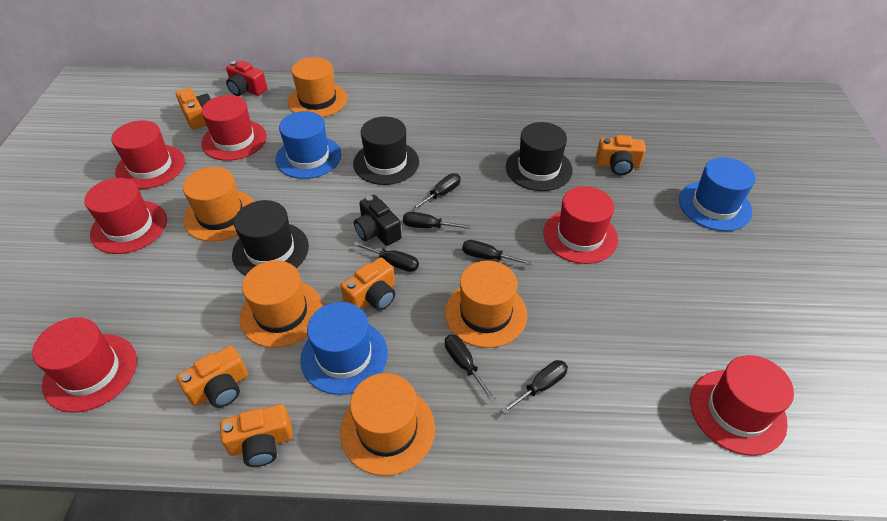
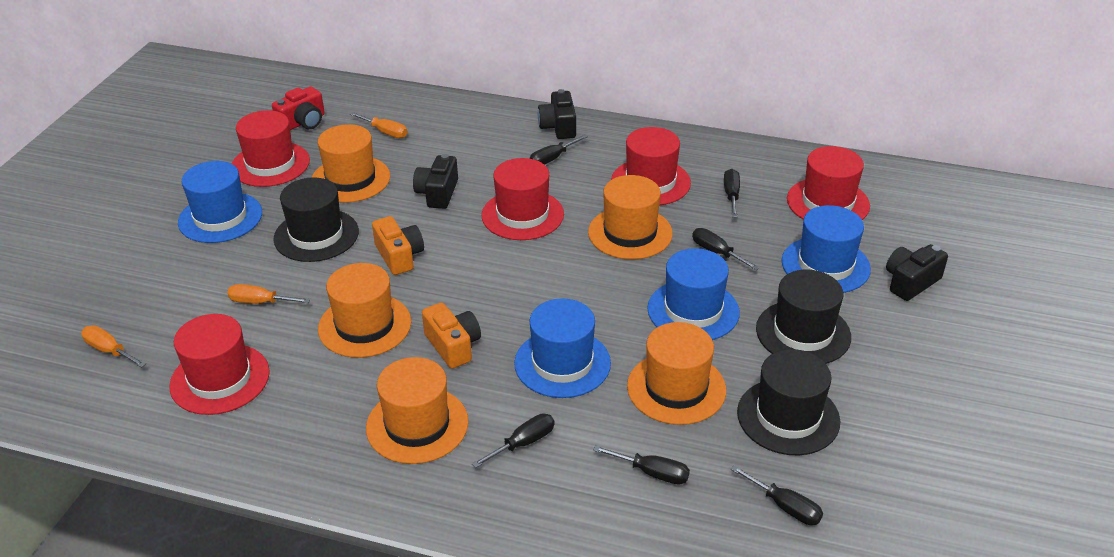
black camera: 1 -> 3
blue hat: 3 -> 4
orange camera: 5 -> 2
orange screwdriver: 0 -> 3
red hat: 6 -> 5

